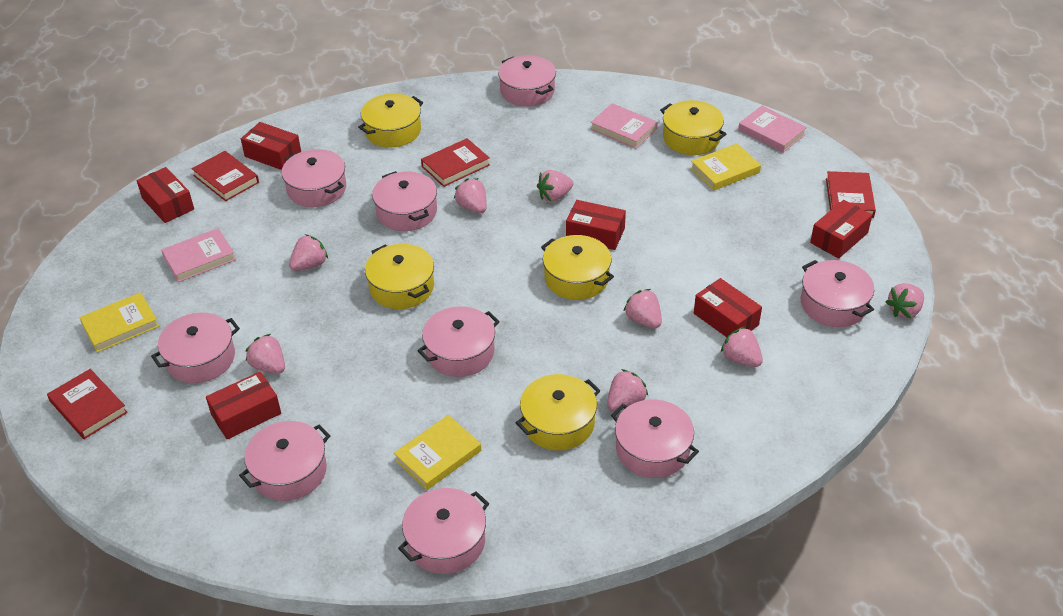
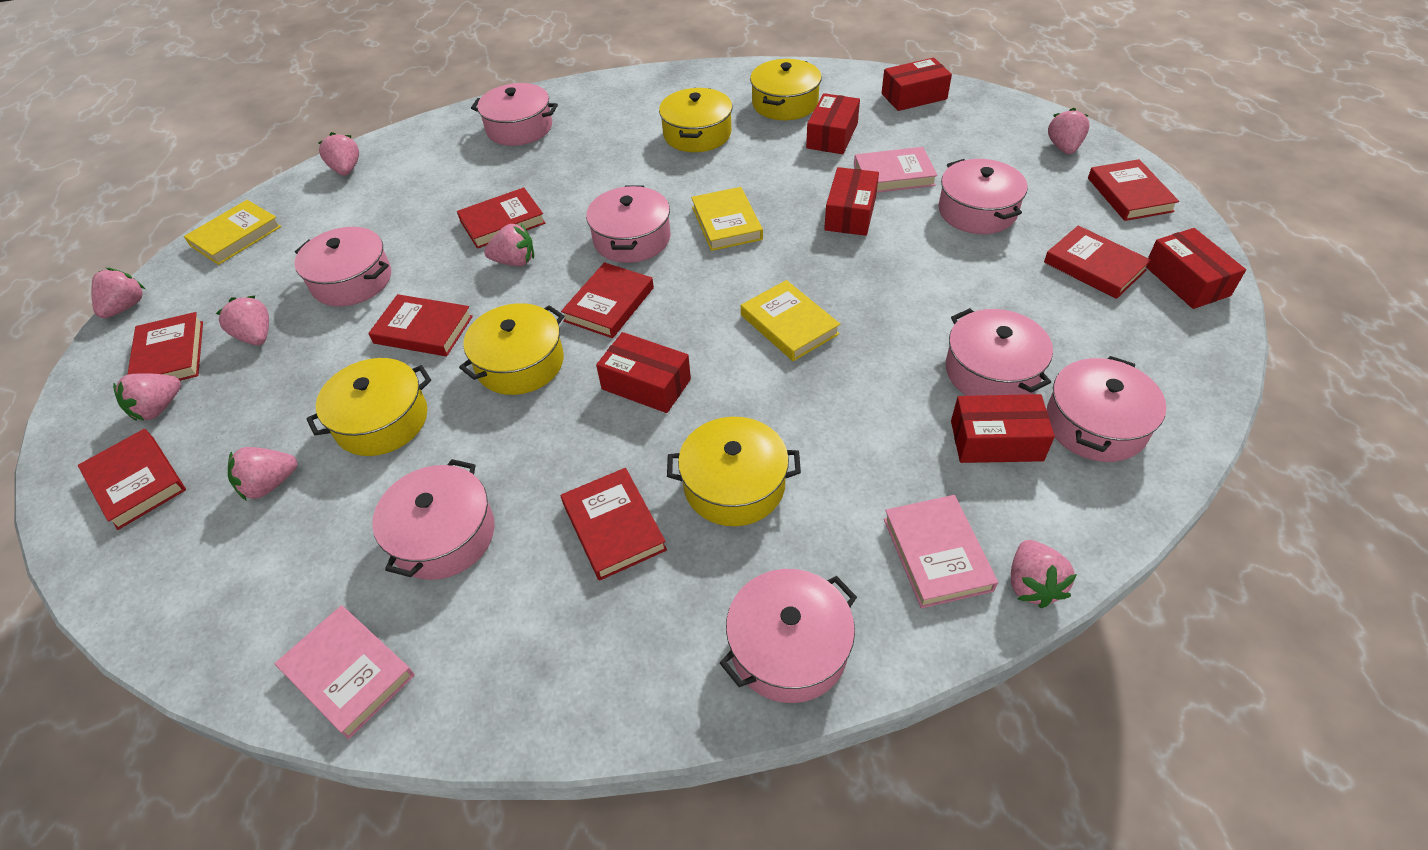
pink pot: 9 -> 8
red book: 4 -> 8

